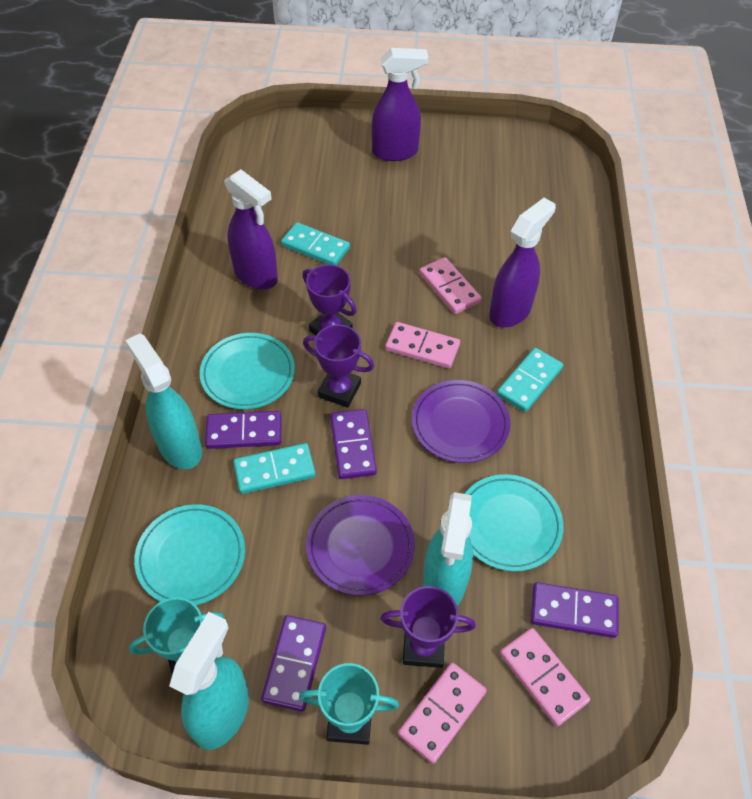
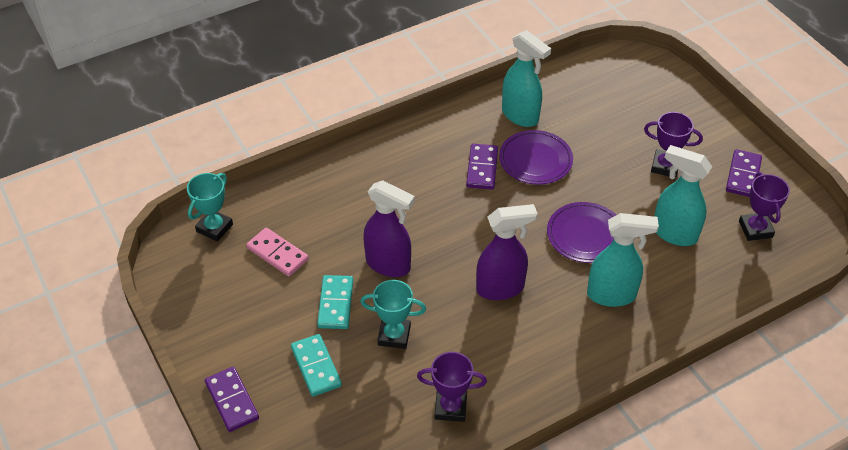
pink domino: 4 -> 1
purple domino: 4 -> 3
purple spray bottle: 3 -> 2
turquoise domino: 3 -> 2
turquoise plate: 3 -> 0

